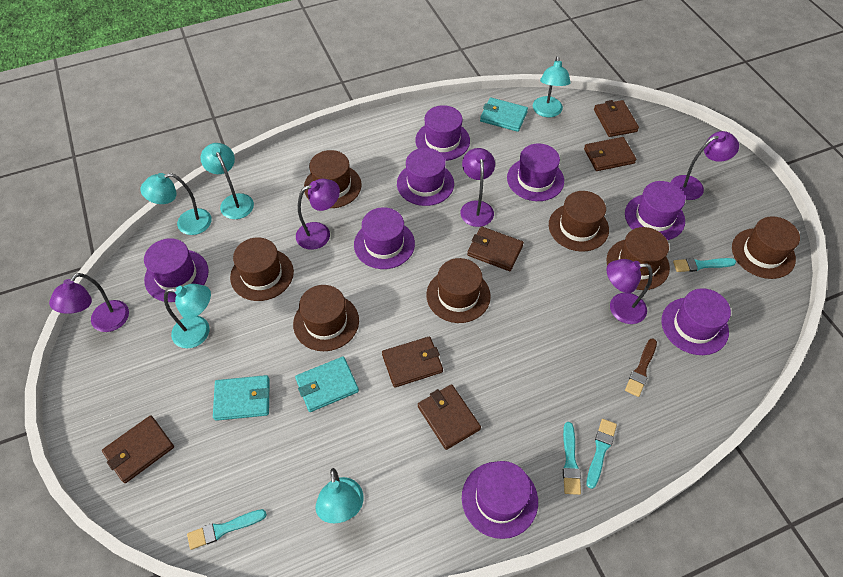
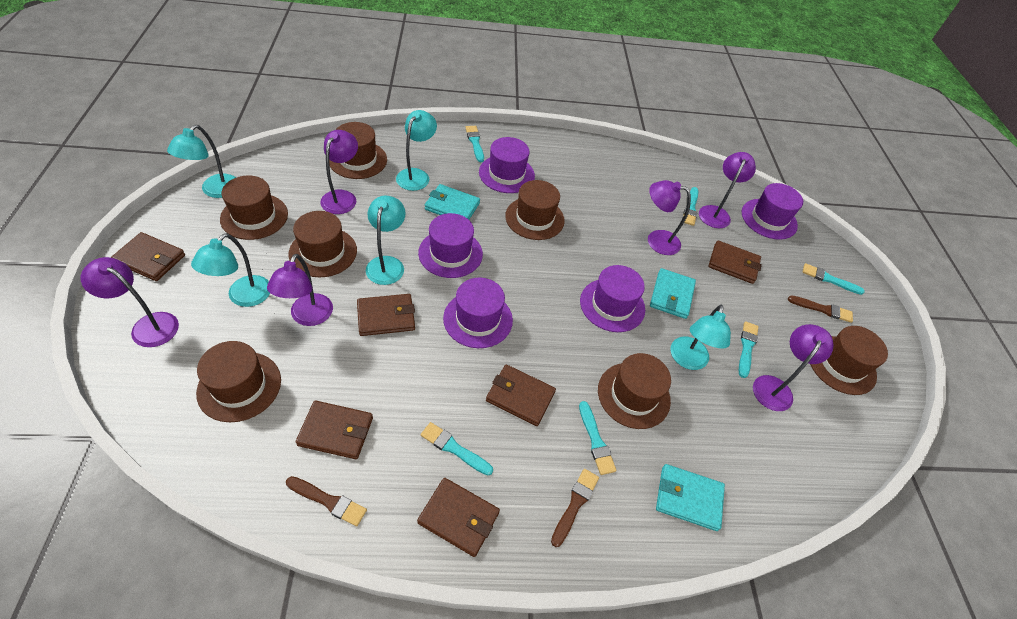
brown brush: 1 -> 3
purple hat: 8 -> 5
purple lamp: 5 -> 6
turquoise brush: 4 -> 6

